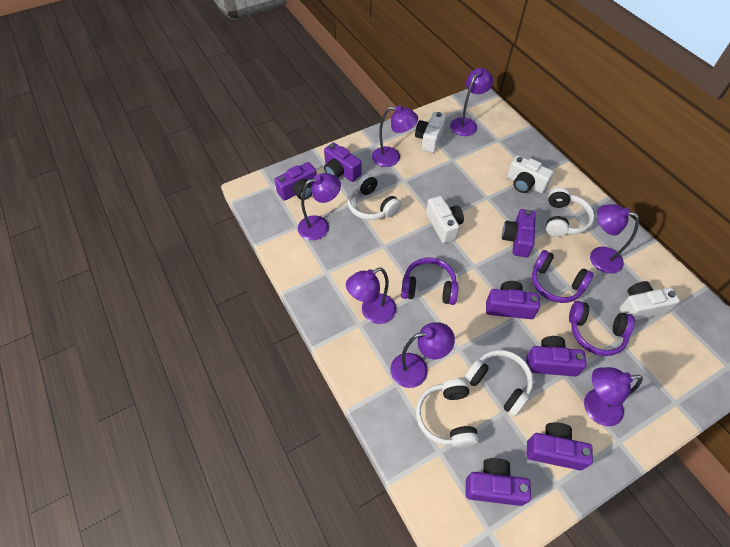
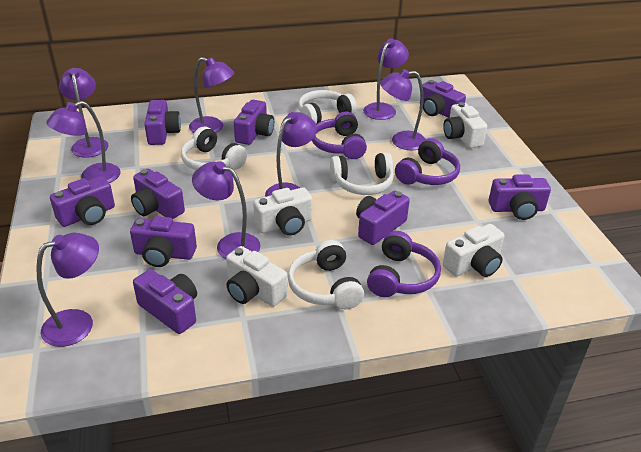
purple camera: 7 -> 9
purple lamp: 7 -> 8

